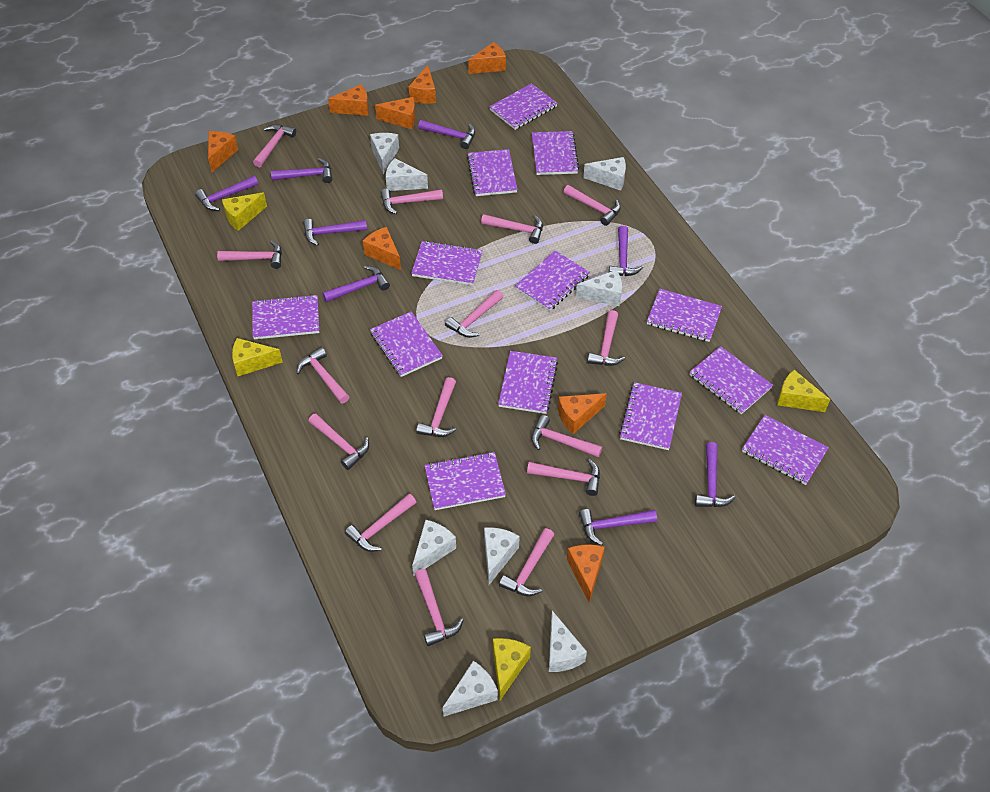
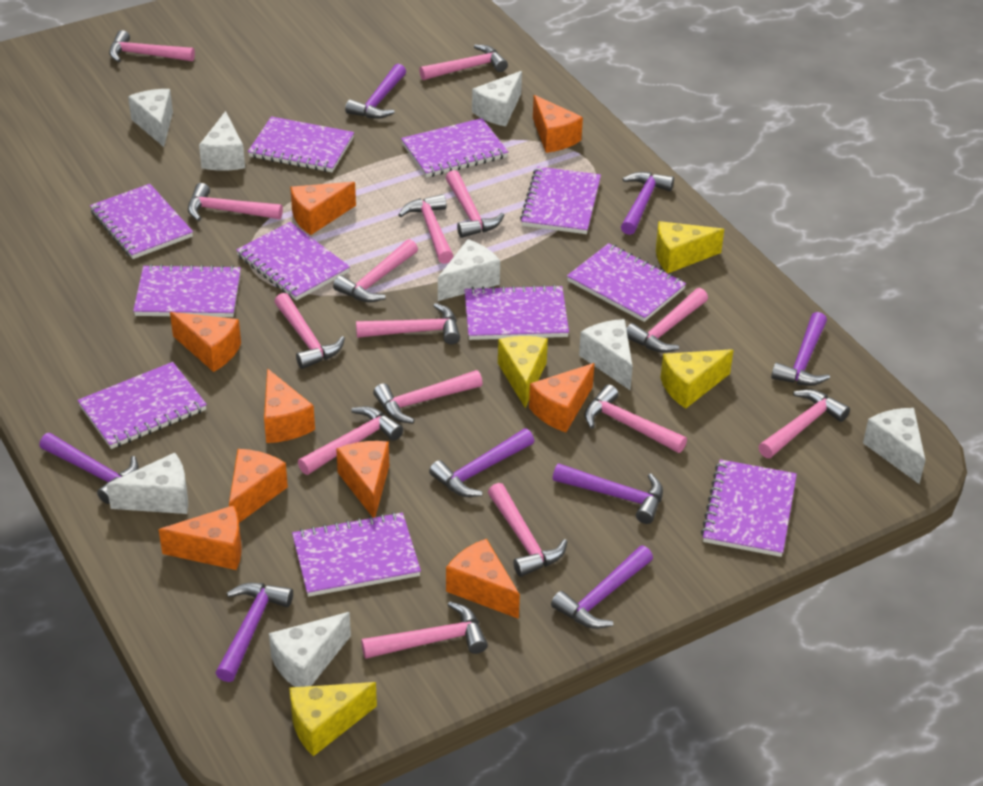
orange cheese: 8 -> 9
purple notebook: 13 -> 11

